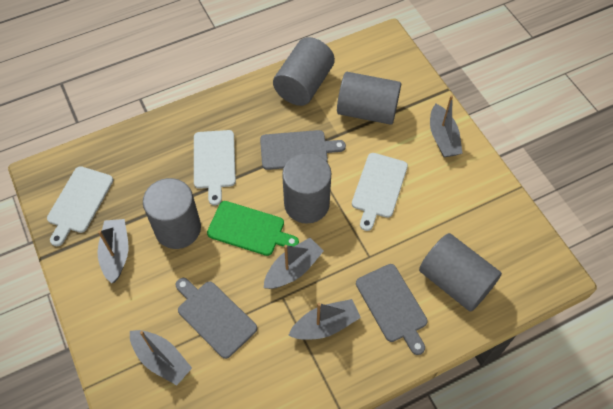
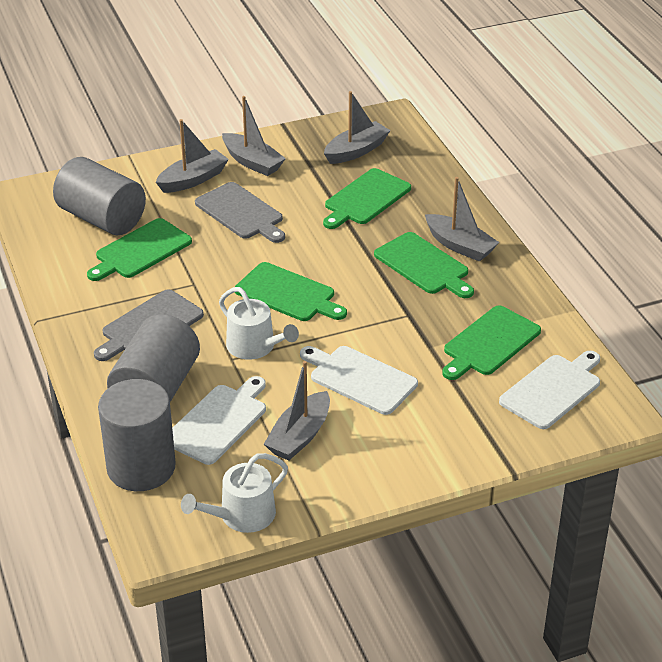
green cutting board: 1 -> 5
grey cutting board: 3 -> 2
grey cylinder: 5 -> 3
white watering can: 0 -> 2

